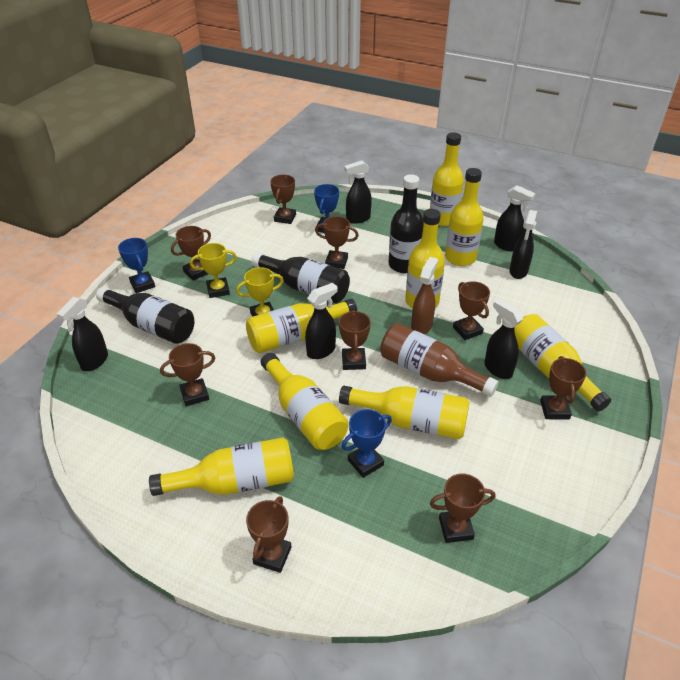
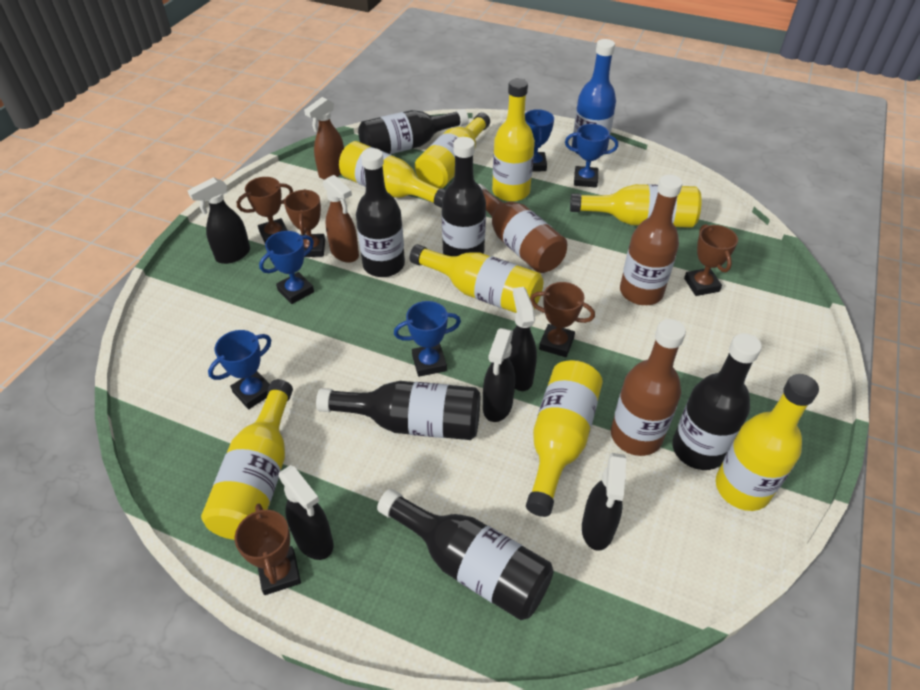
black bottle: 3 -> 6
black spray bottle: 6 -> 5
blue bottle: 0 -> 1
blue trophy: 3 -> 5
brown bottle: 1 -> 3
brown spray bottle: 1 -> 2
brown trophy: 9 -> 5
yellow trophy: 2 -> 0

